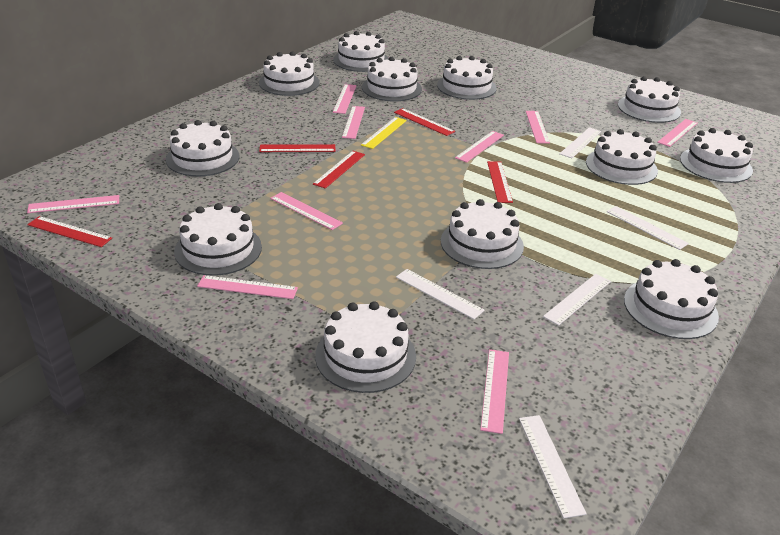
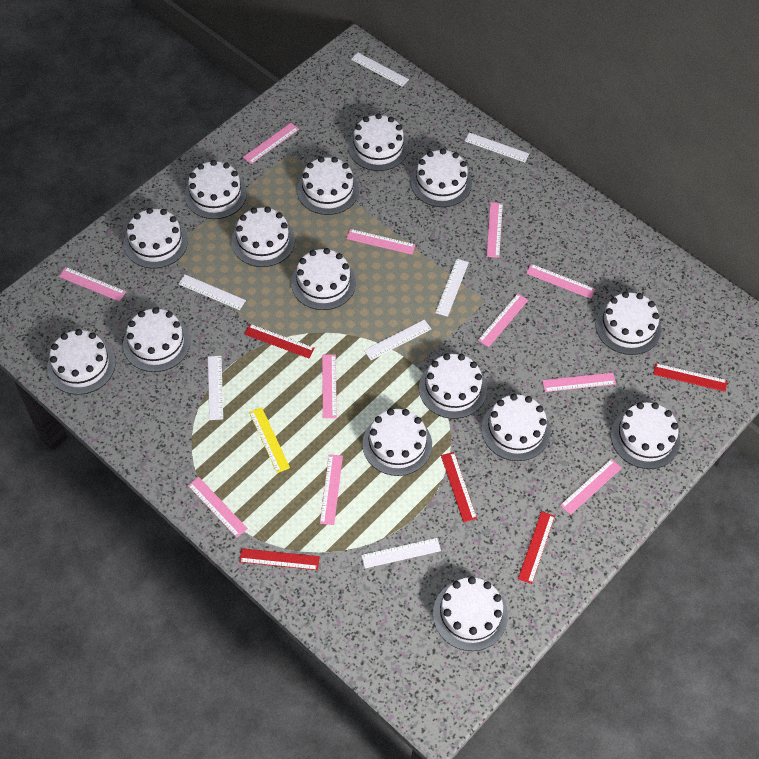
pink ruler: 9 -> 11
white cake: 12 -> 15
white ruler: 5 -> 7

